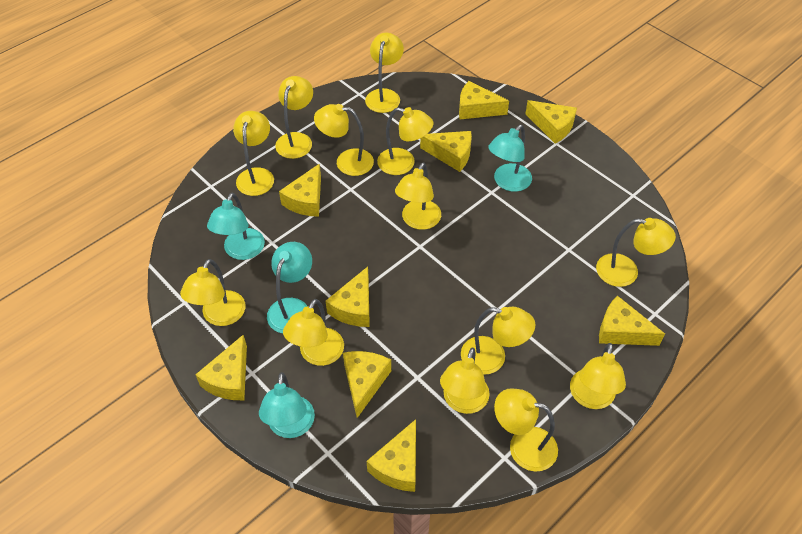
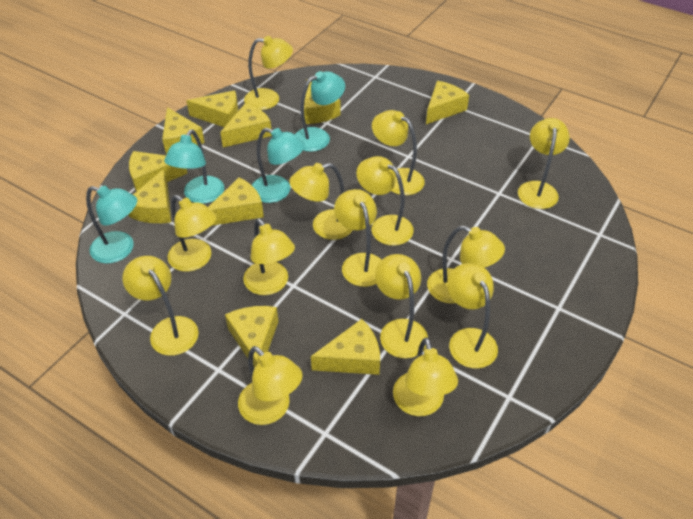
yellow cheese: 9 -> 10
yellow lamp: 13 -> 14

